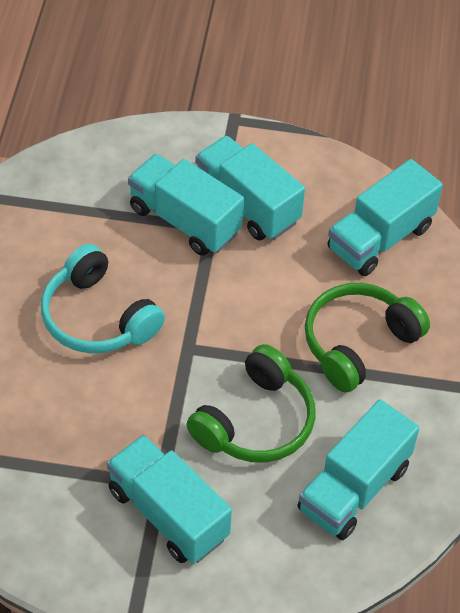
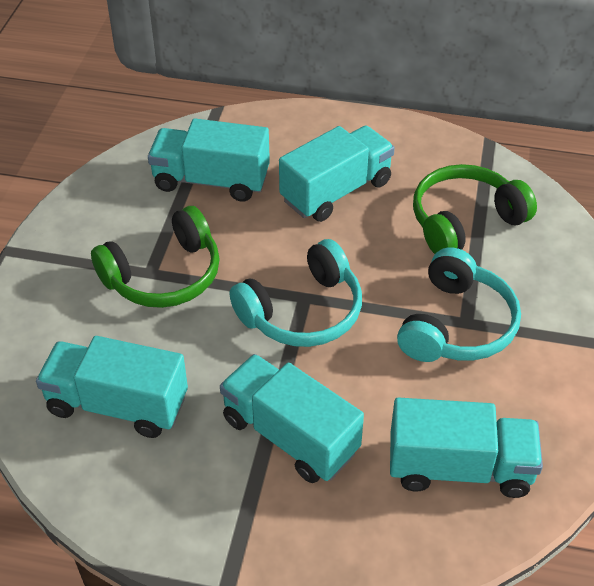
turquoise headphones: 1 -> 2

